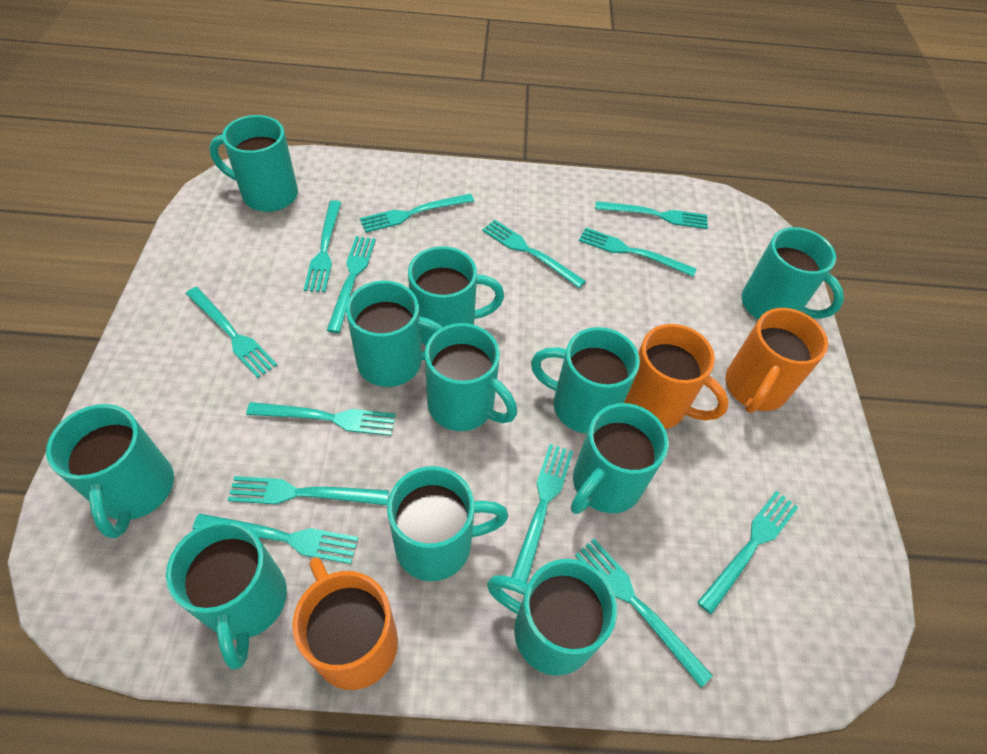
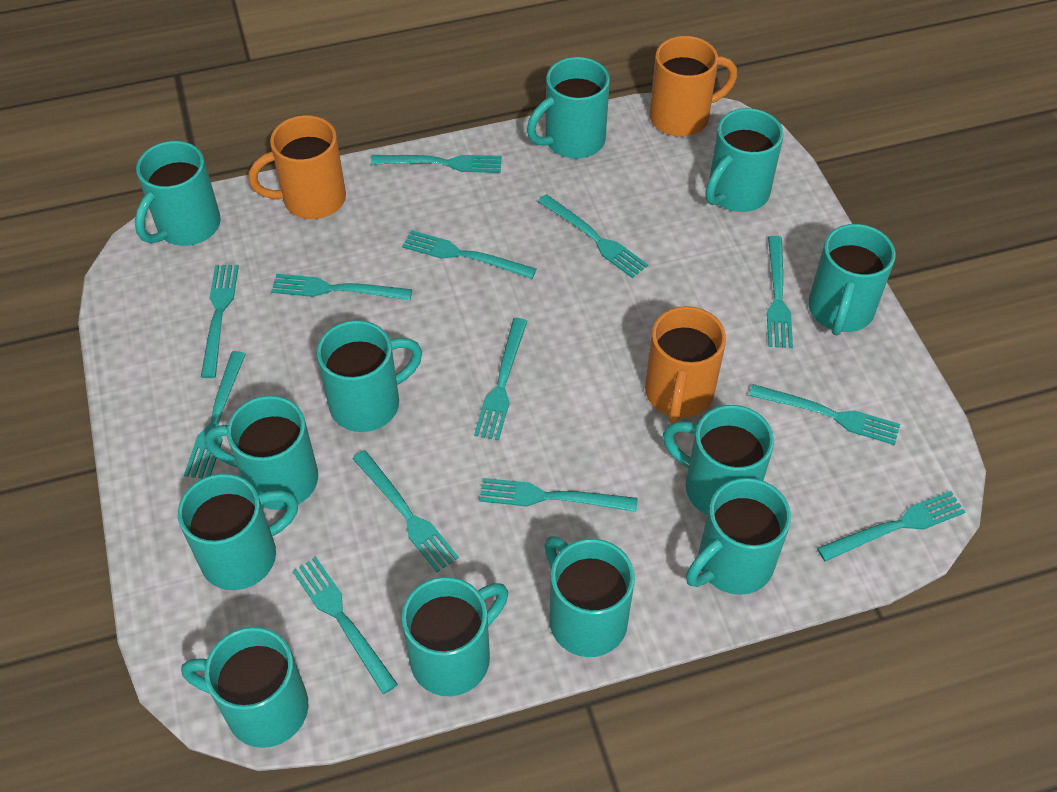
turquoise mug: 11 -> 12

